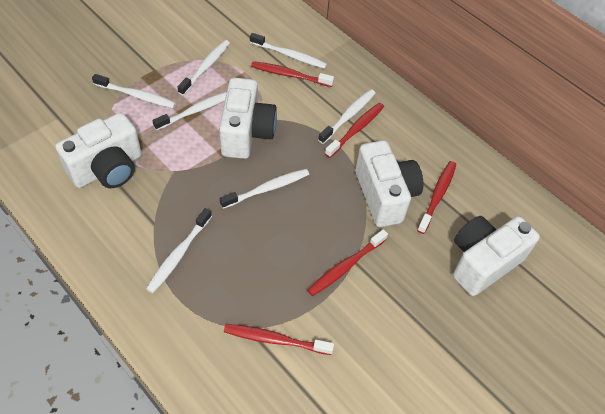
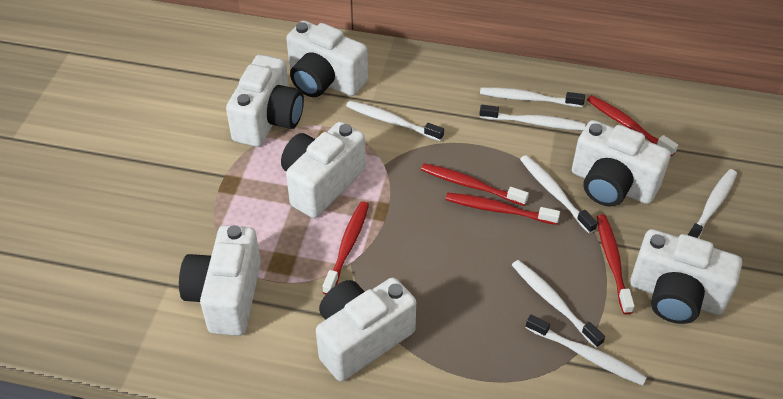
white camera: 4 -> 7

